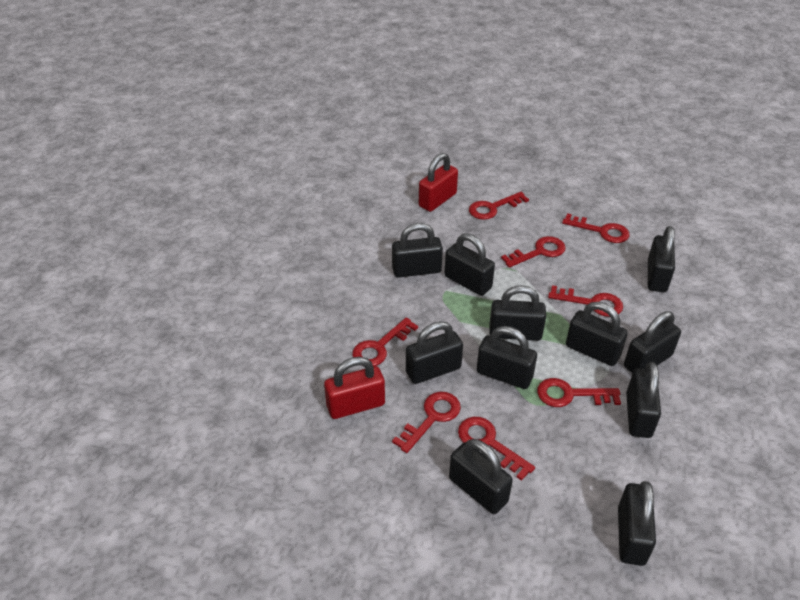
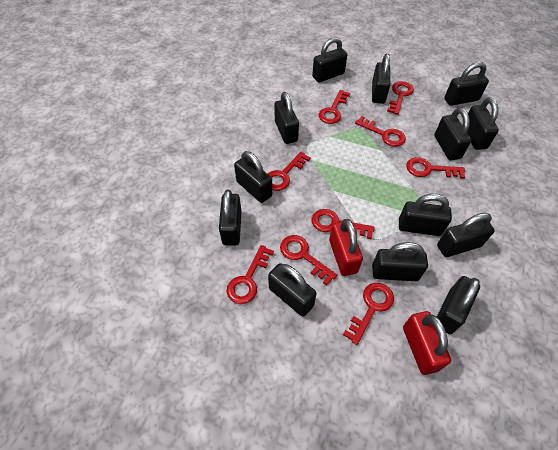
black padlock: 11 -> 13
red key: 8 -> 9

